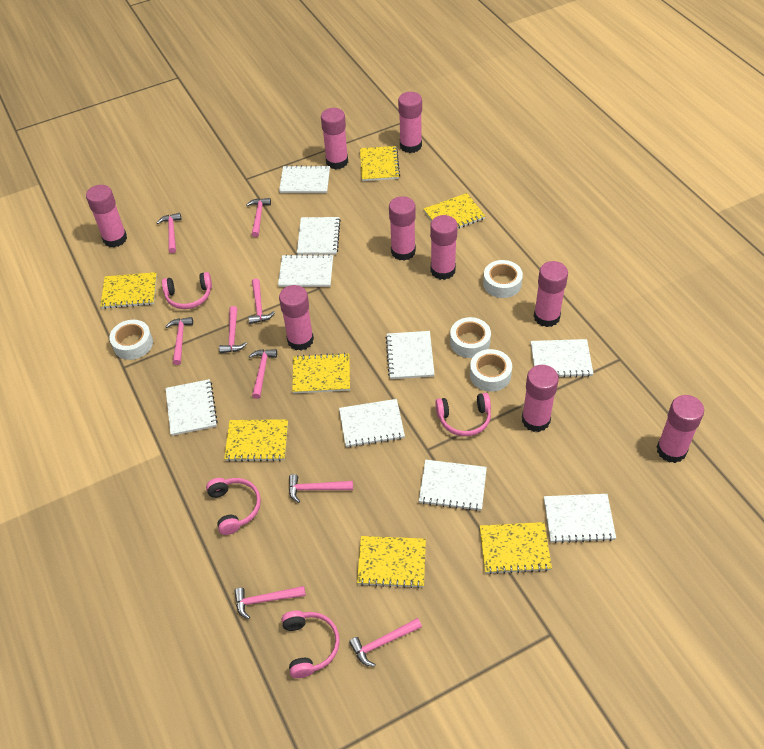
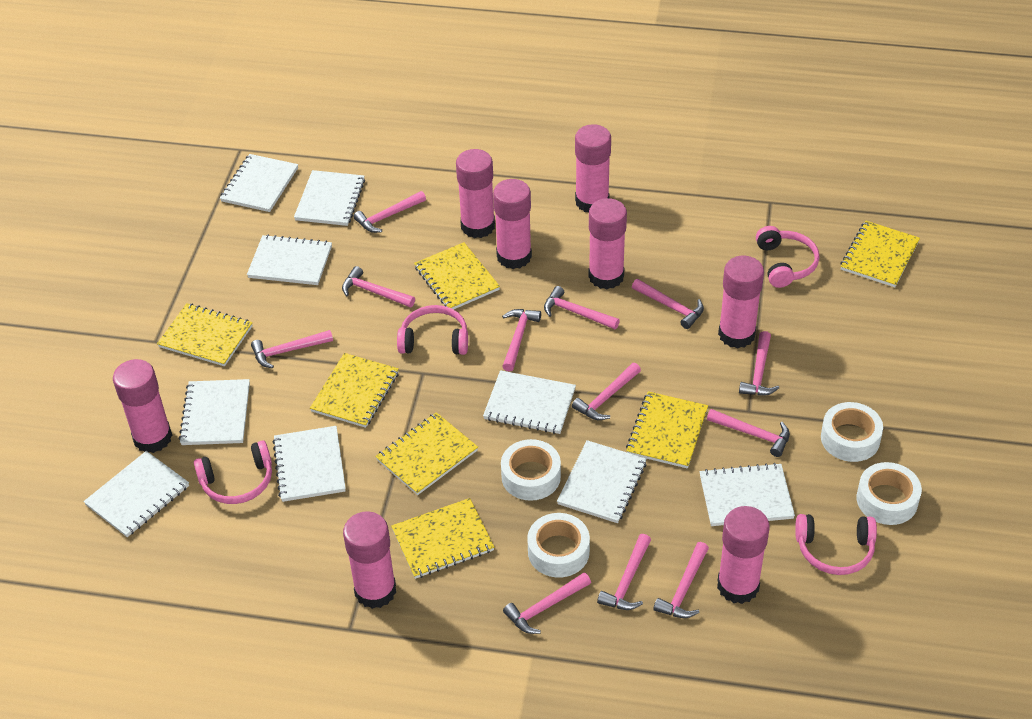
pink glue stick: 9 -> 8
pink hammer: 9 -> 12

